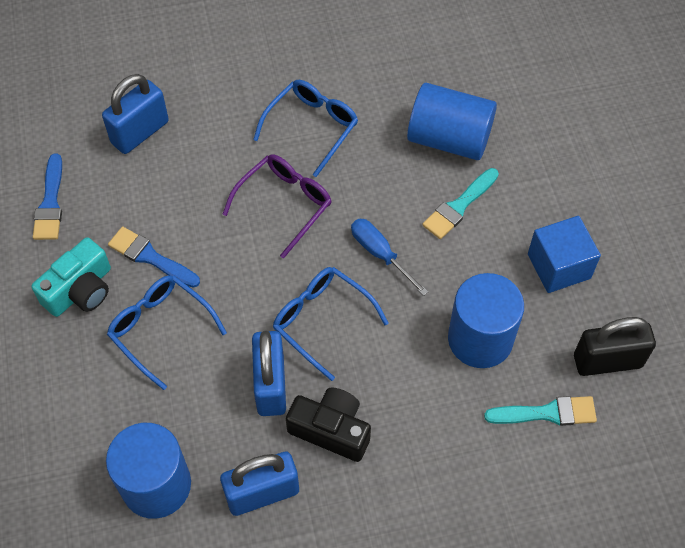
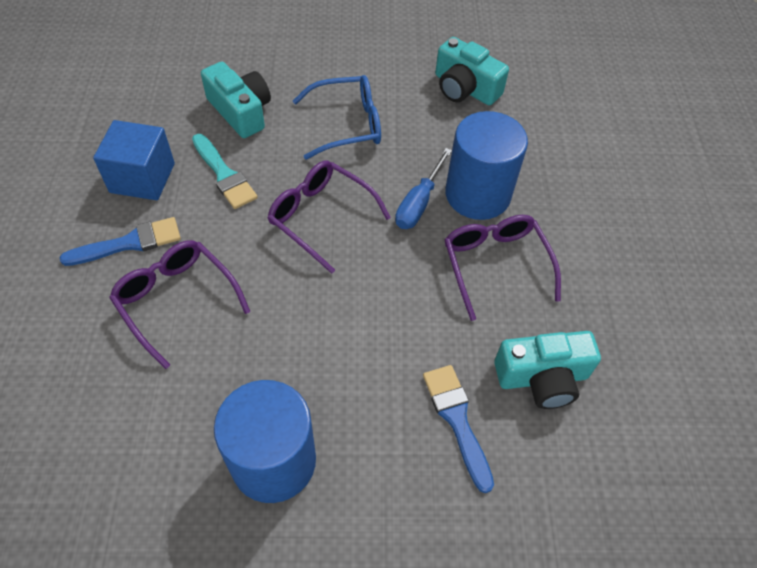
black camera: 1 -> 0
black padlock: 1 -> 0
blue cylinder: 3 -> 2
blue glasses: 3 -> 1
blue padlock: 3 -> 0
purple glasses: 1 -> 3
turquoise brush: 2 -> 1
turquoise camera: 1 -> 3

